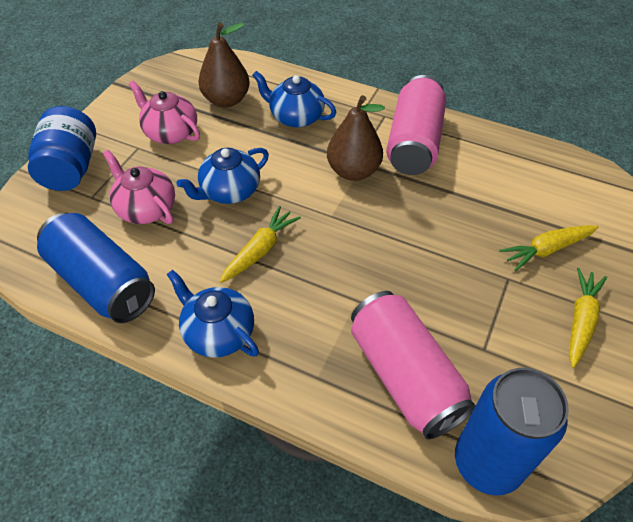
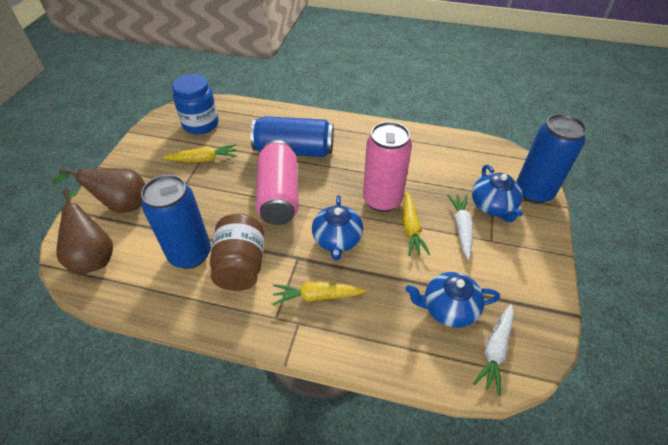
blue can: 2 -> 3
brown jar: 0 -> 1
pink teapot: 2 -> 0
white carrot: 0 -> 2

